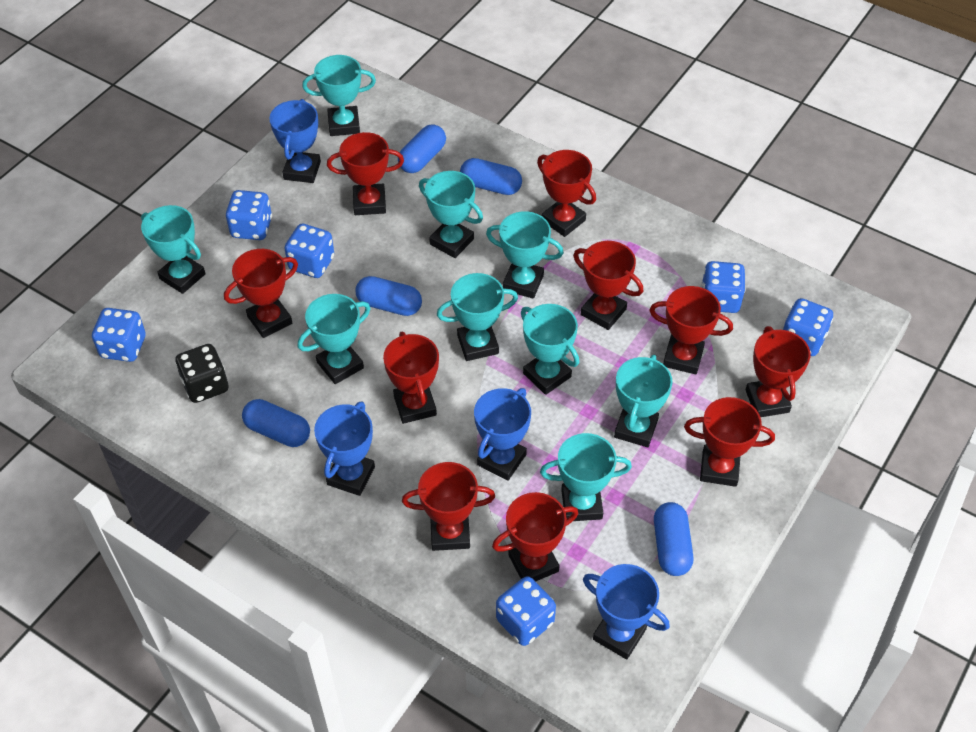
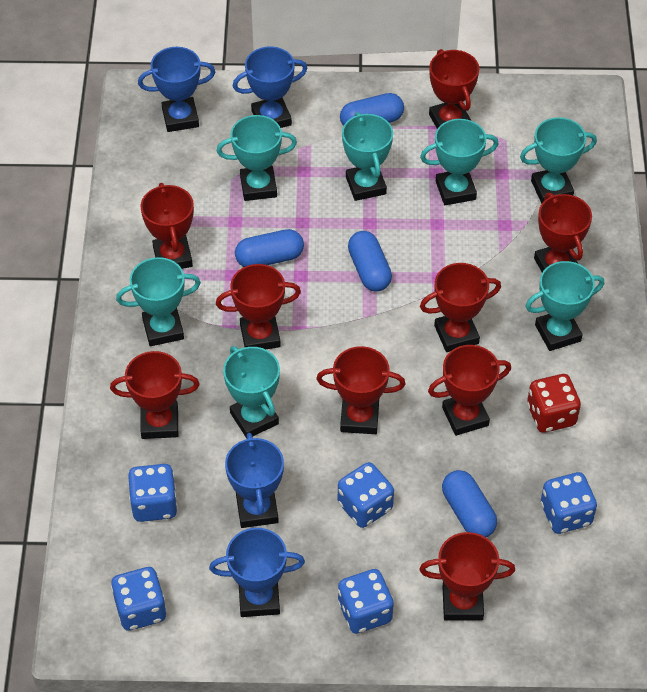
black dice: 1 -> 0
blue capsule: 5 -> 4
blue dice: 6 -> 5
red dice: 0 -> 1
red trophy: 10 -> 9
turquoise trophy: 9 -> 7

